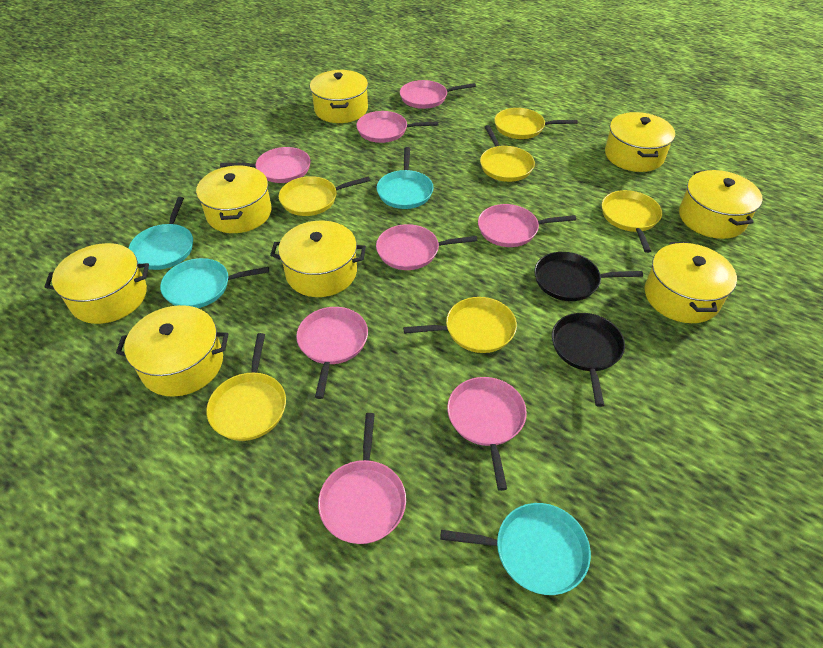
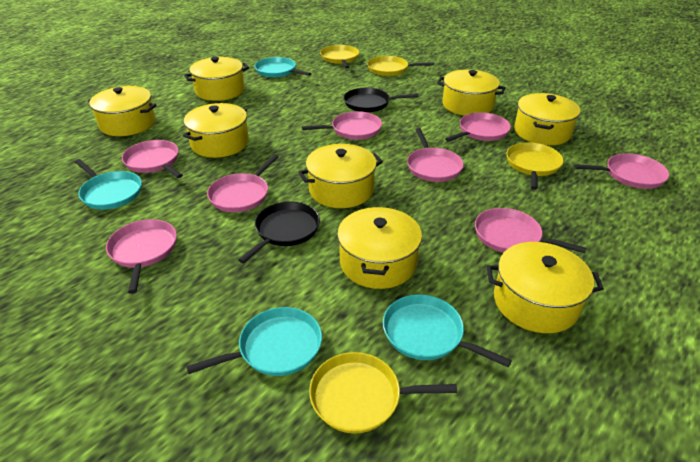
yellow pan: 6 -> 4

